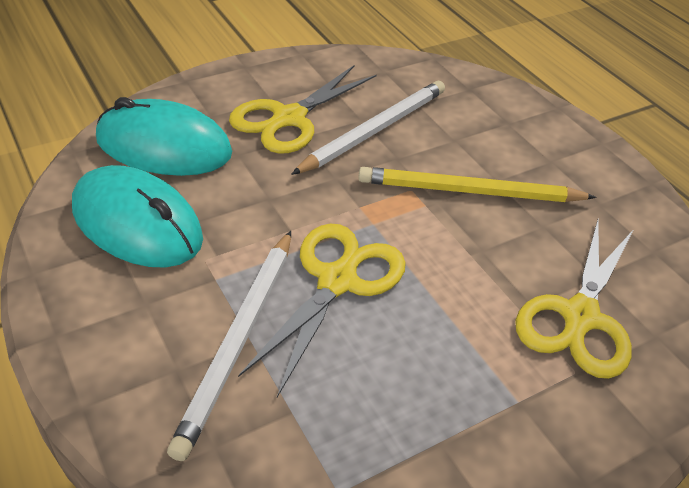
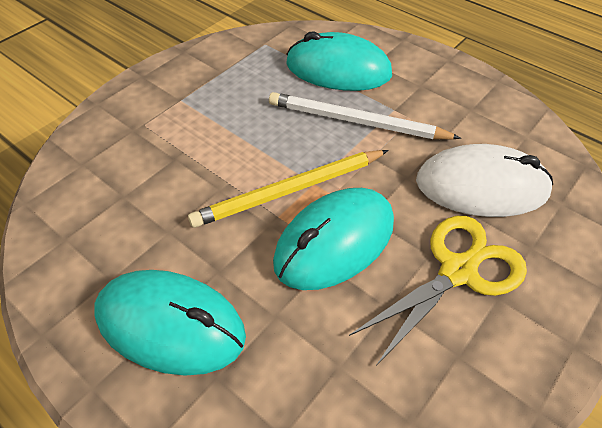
turquoise mouse: 2 -> 3
white mouse: 0 -> 1
white pencil: 2 -> 1
yellow scissors: 3 -> 1

